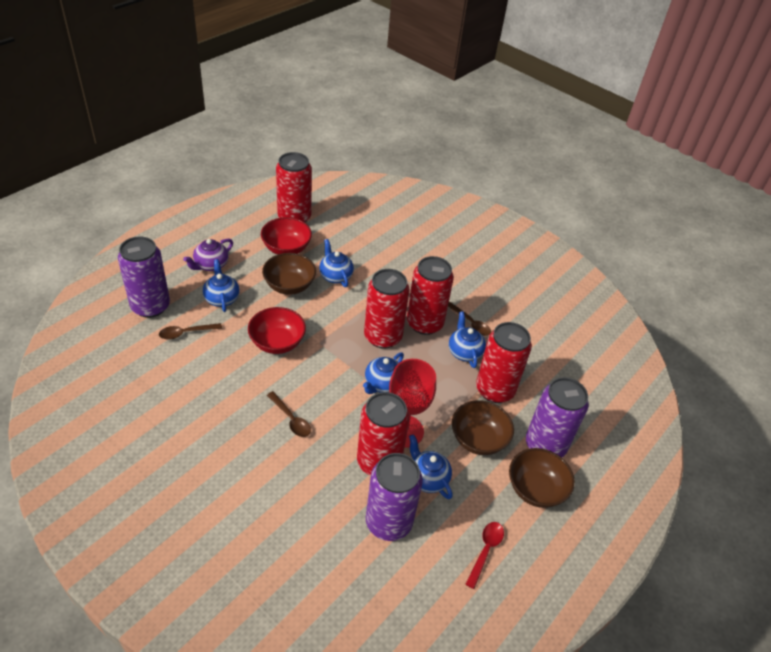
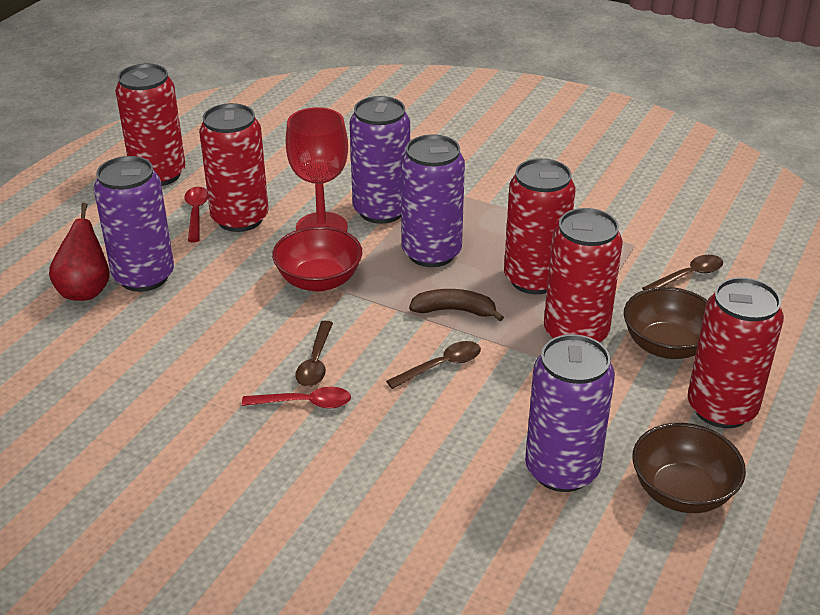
blue teapot: 5 -> 0
brown banana: 0 -> 1
brown bowl: 3 -> 2
purple can: 3 -> 4
purple teapot: 1 -> 0
red bowl: 2 -> 1
red pear: 0 -> 1
red spoon: 1 -> 2

